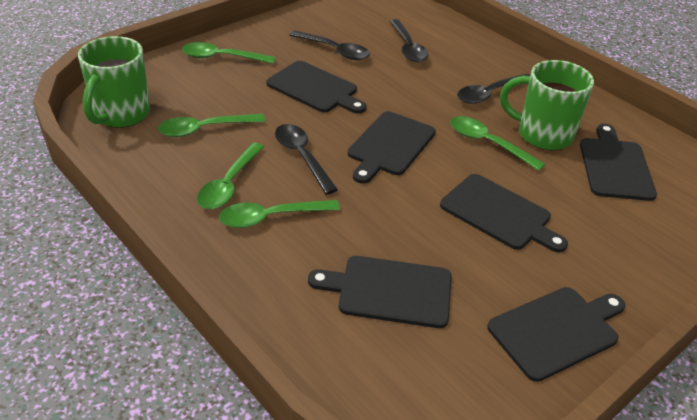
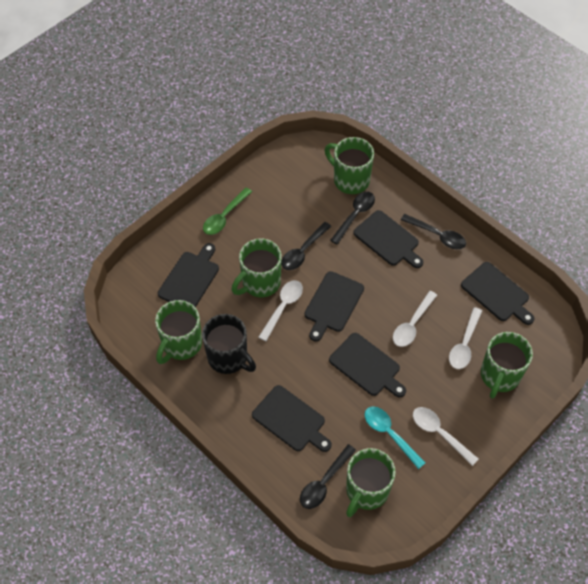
black mug: 0 -> 1
green mug: 2 -> 5
green spoon: 5 -> 1
turquoise spoon: 0 -> 1
white spoon: 0 -> 4

